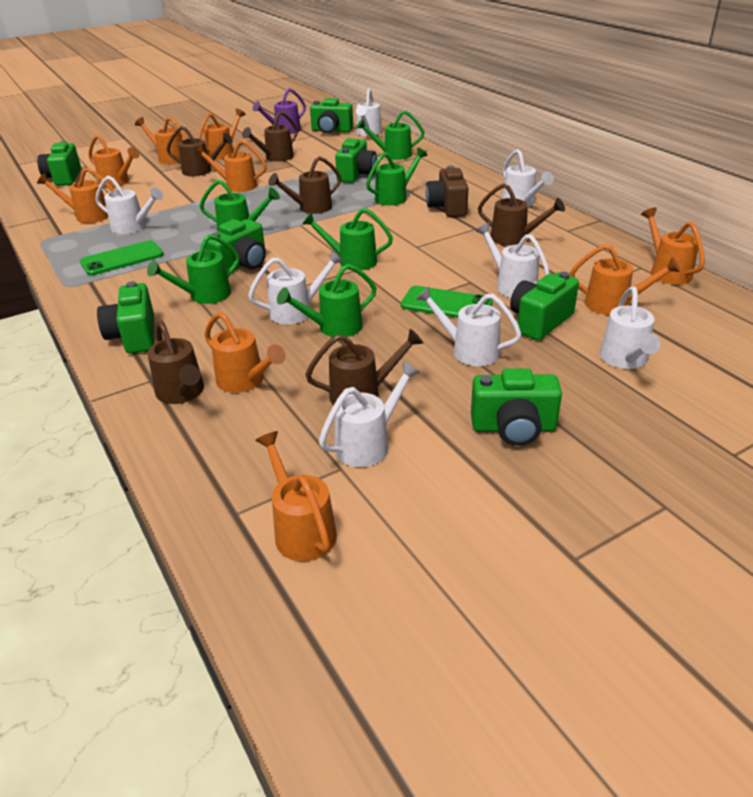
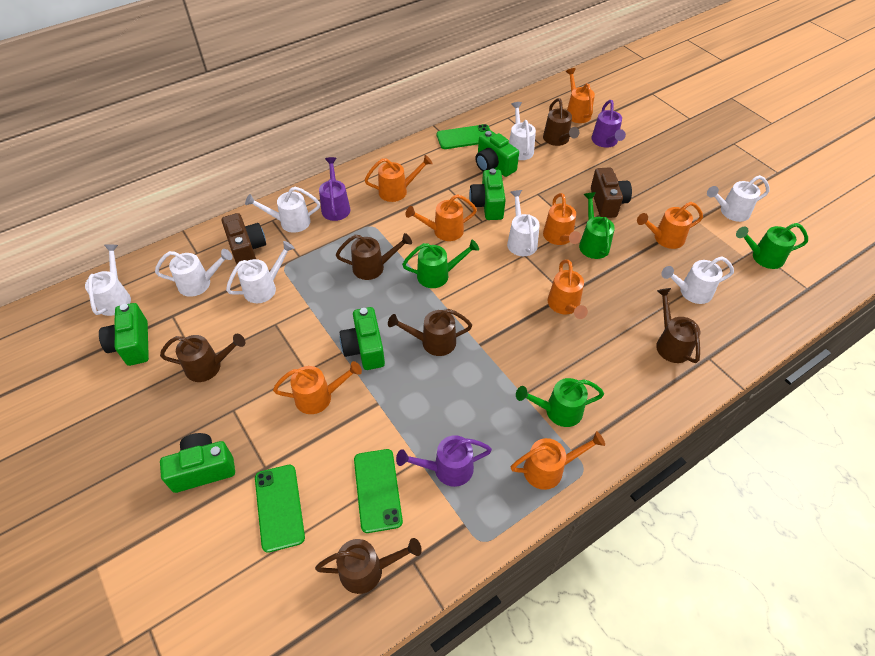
brown camera: 1 -> 2
green camera: 7 -> 5
green phone: 2 -> 3
green watering can: 6 -> 4
orange watering can: 9 -> 8
purple watering can: 1 -> 3

